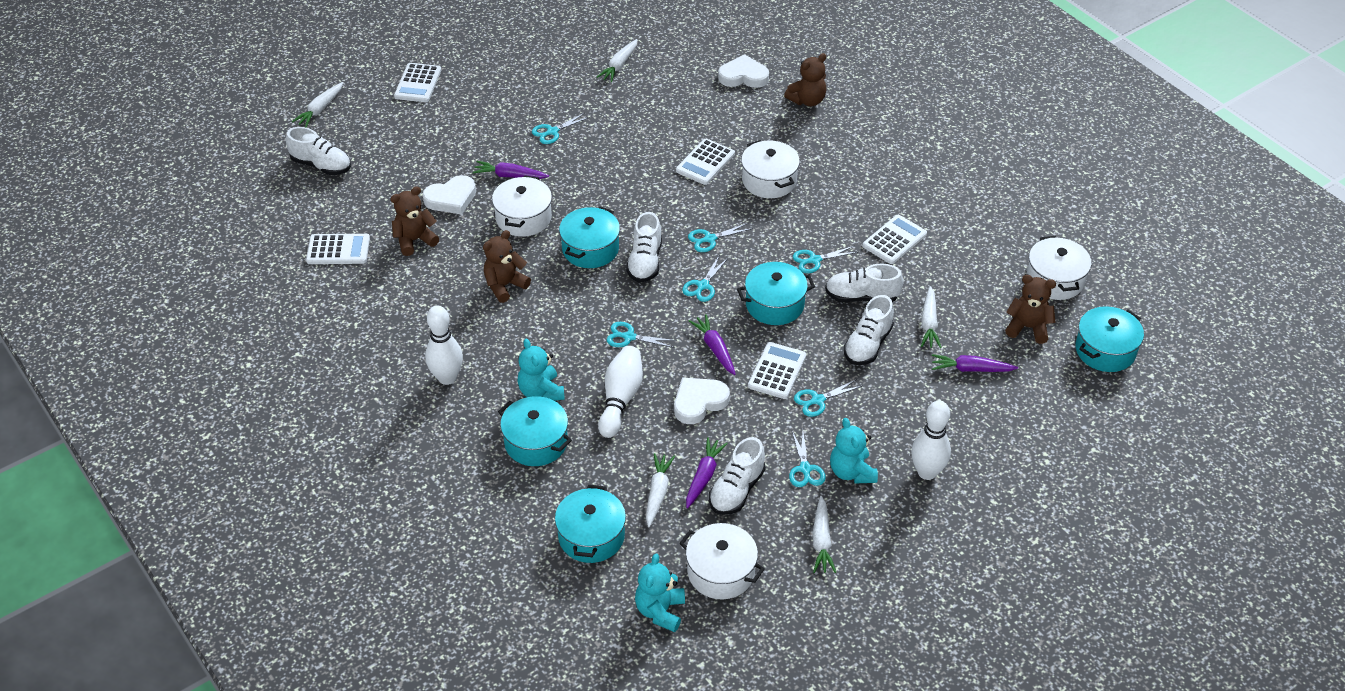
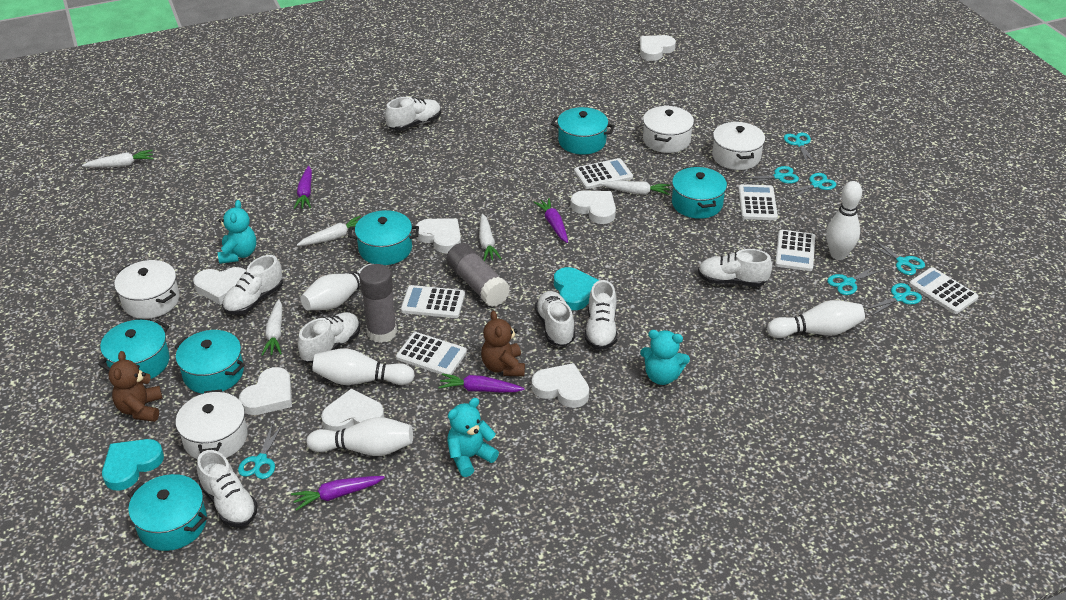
brown teddy bear: 4 -> 2
grey glue stick: 0 -> 2
turquoise heart: 0 -> 2
turquoise pot: 5 -> 6
white bowling pin: 3 -> 5
white calculator: 5 -> 6
white heart: 3 -> 7
white shoe: 5 -> 7

